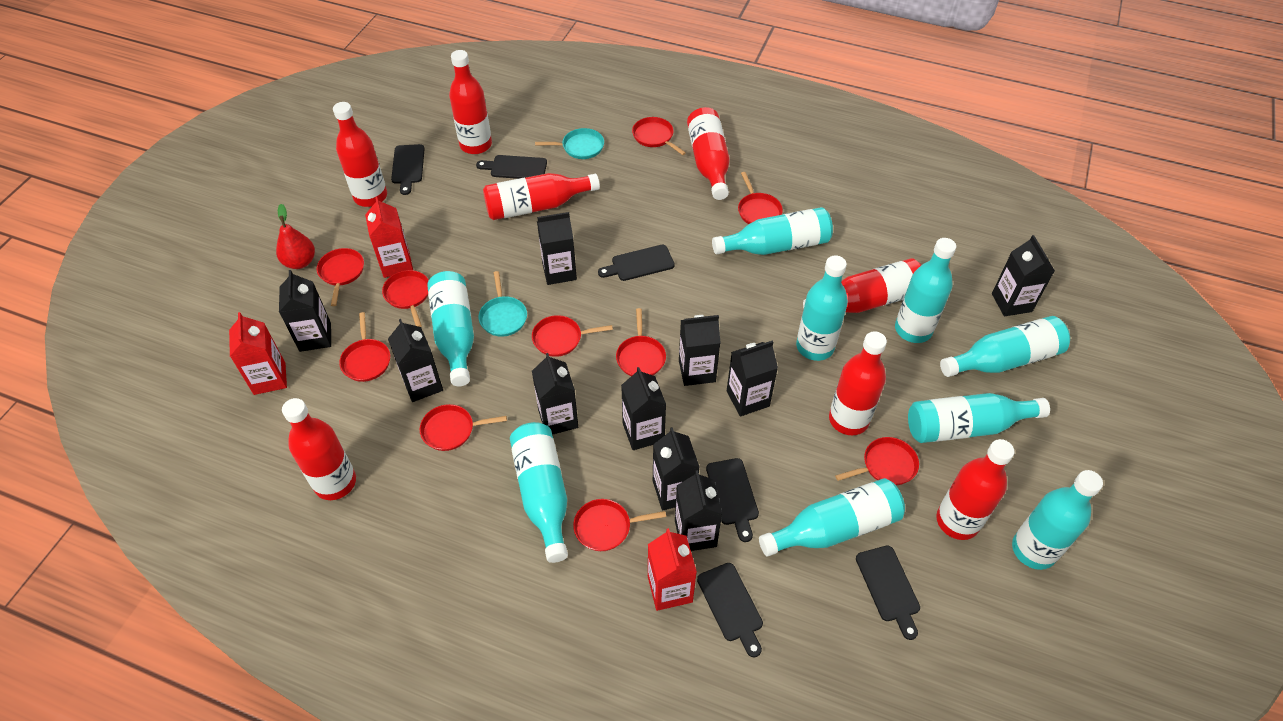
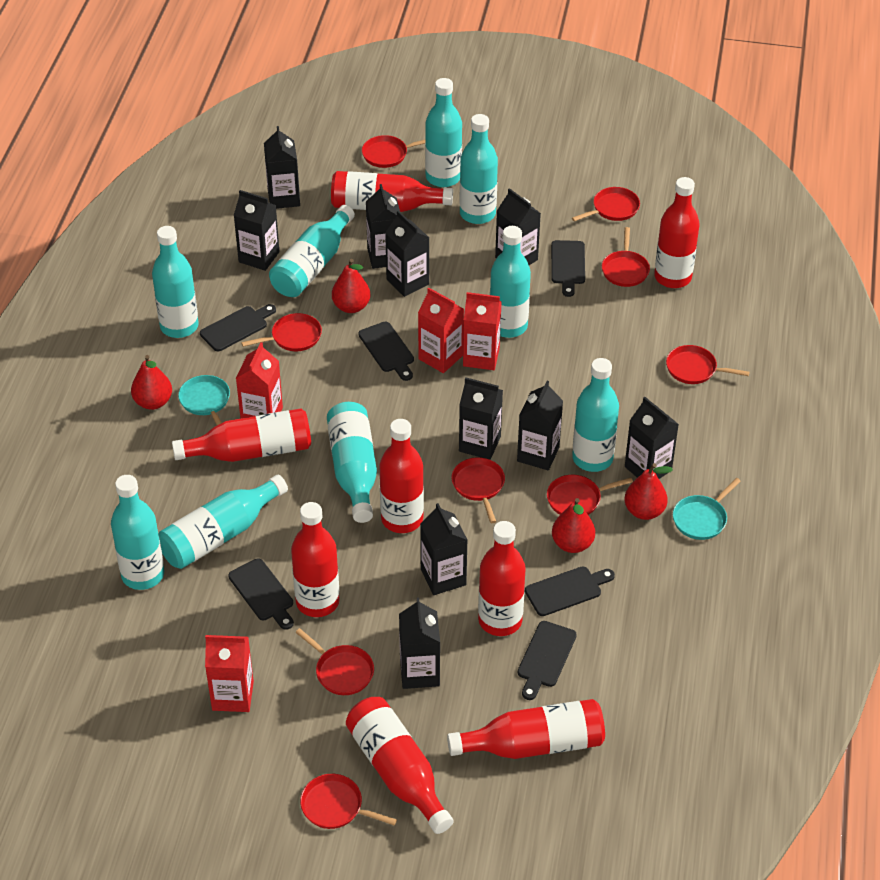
red carton: 3 -> 4
red pan: 10 -> 9
red pear: 1 -> 4

